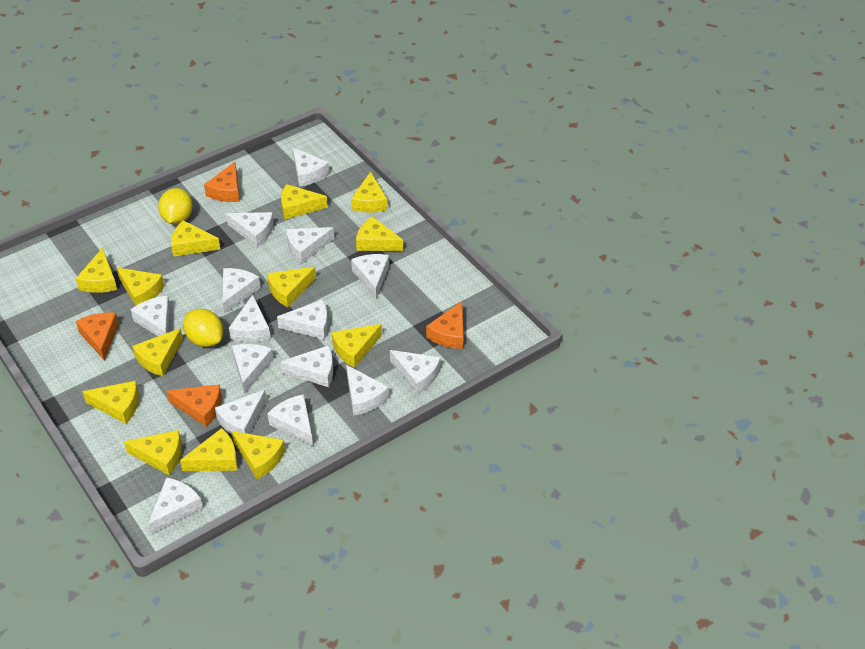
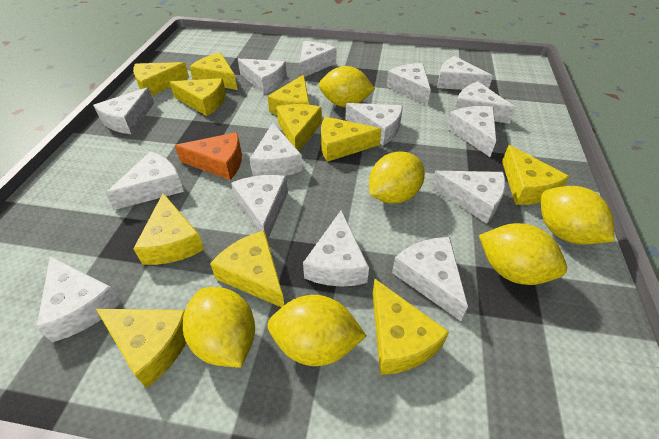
orange cheese: 4 -> 1
yellow cheese: 13 -> 11
yellow lemon: 2 -> 6

